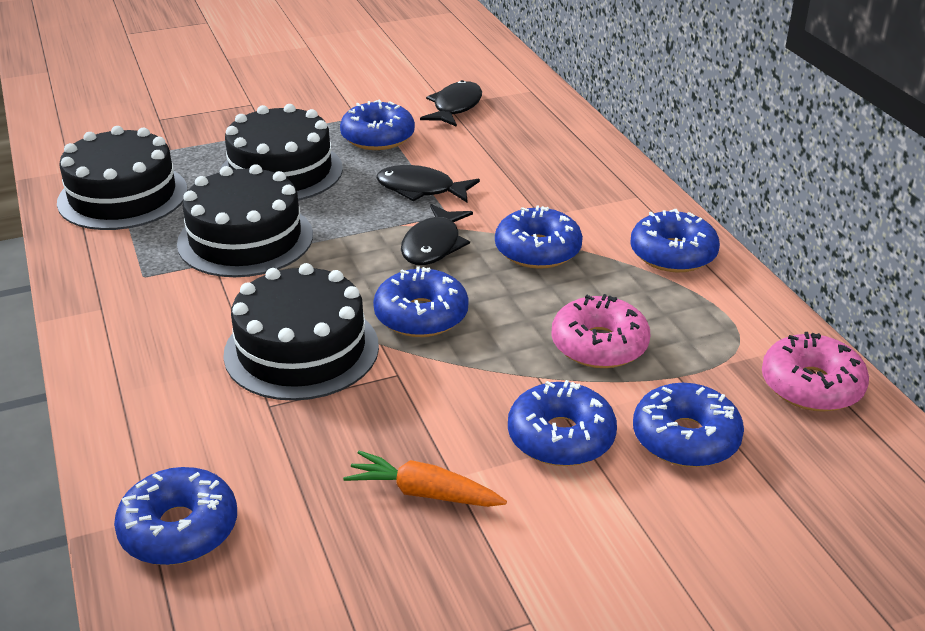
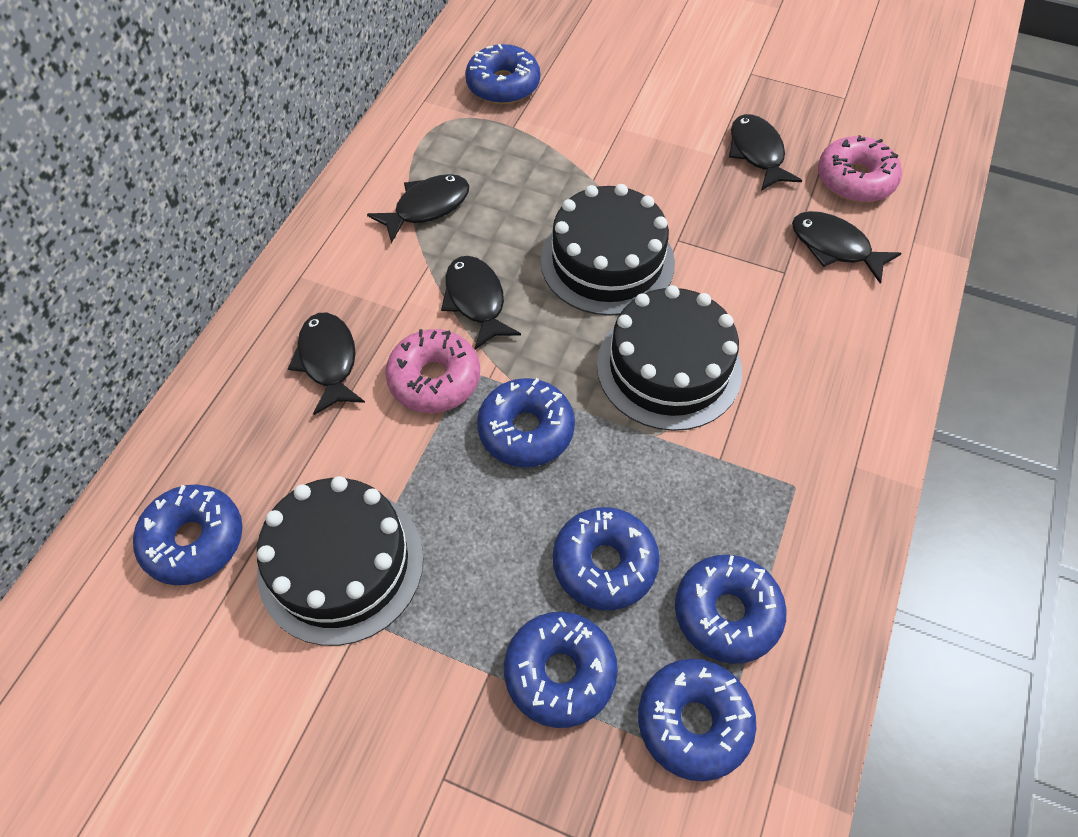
black cake: 4 -> 3
black fish: 3 -> 5
orange carrot: 1 -> 0

